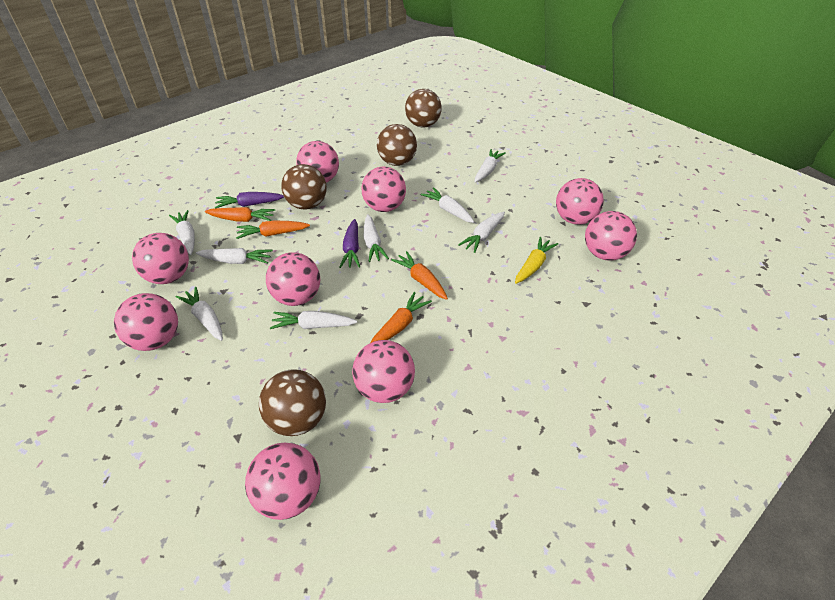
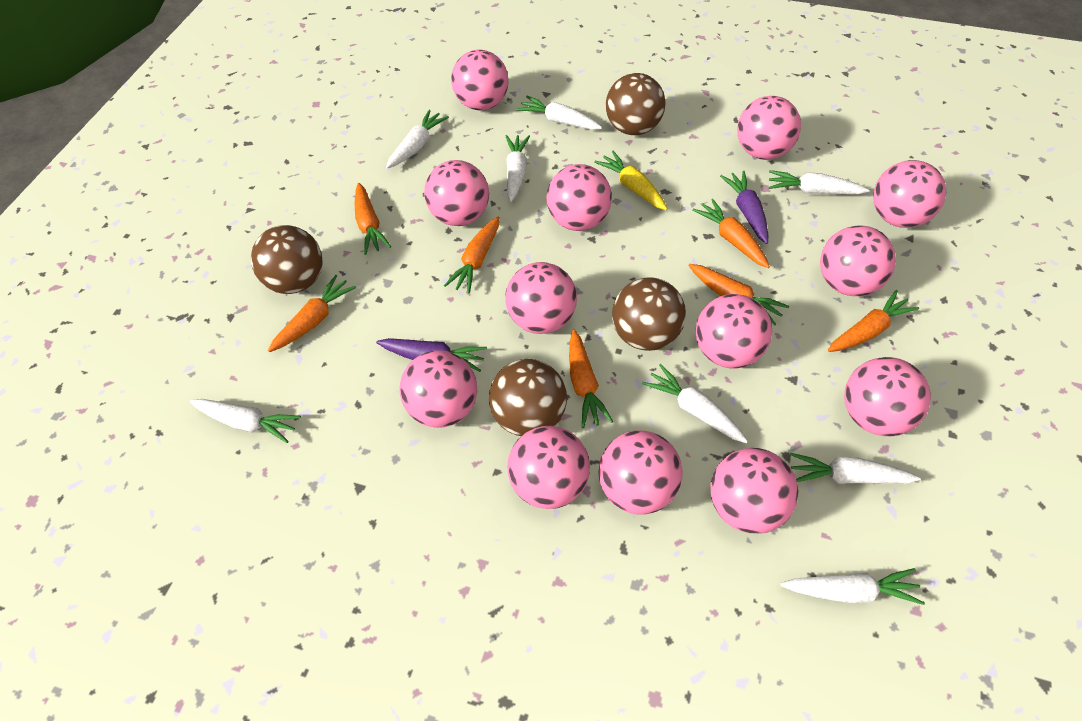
orange carrot: 4 -> 7
pink ball: 9 -> 13

